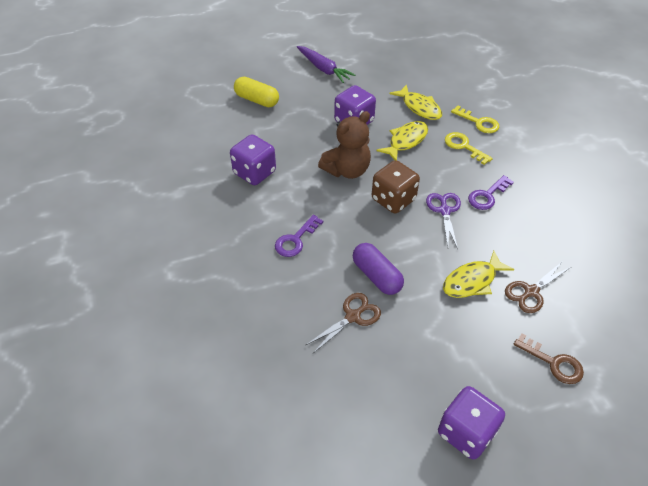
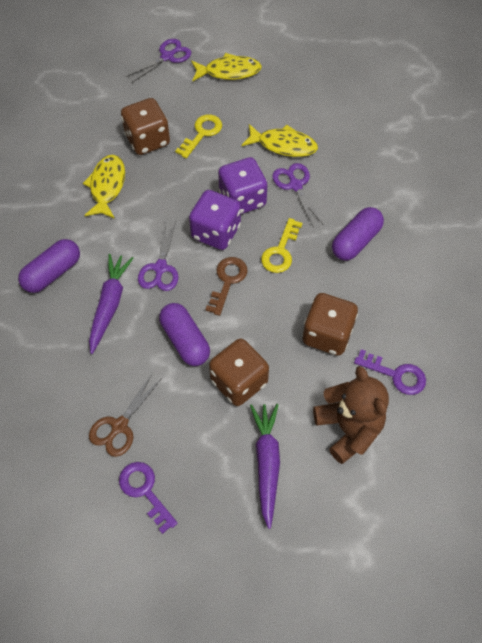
brown dice: 1 -> 3
brown scissors: 2 -> 1
purple capsule: 1 -> 3
purple carrot: 1 -> 2
purple dice: 3 -> 2
purple scissors: 1 -> 3
yellow capsule: 1 -> 0

